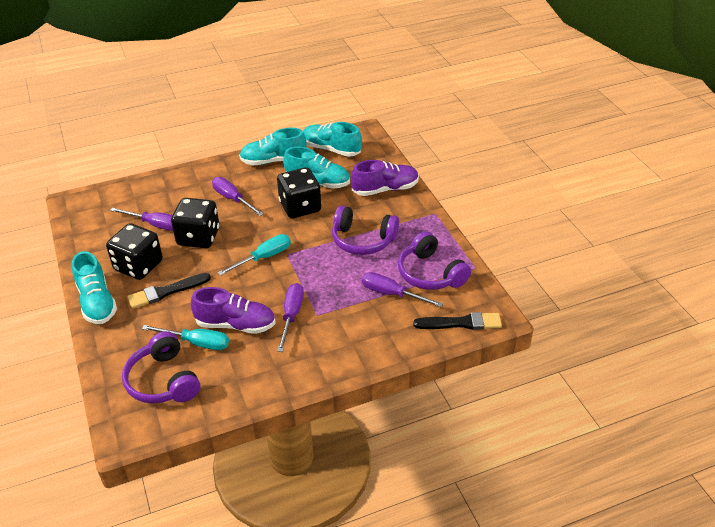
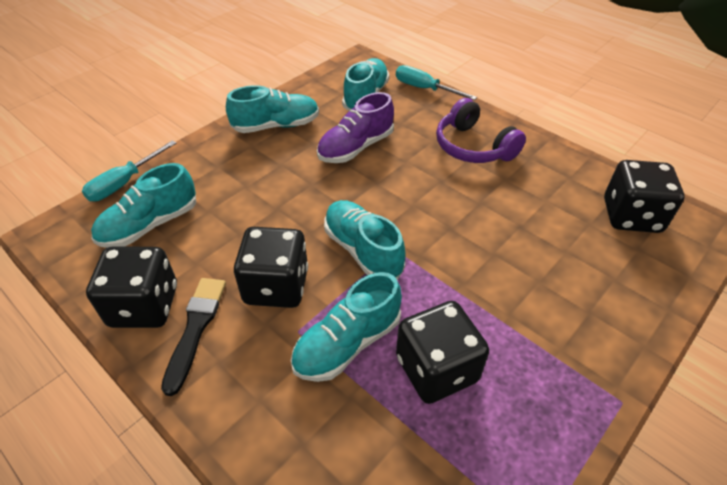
black brush: 2 -> 1
black dice: 3 -> 4
purple headphones: 3 -> 1
purple screwdriver: 4 -> 0
purple shoe: 2 -> 1
turquoise shoe: 4 -> 5

